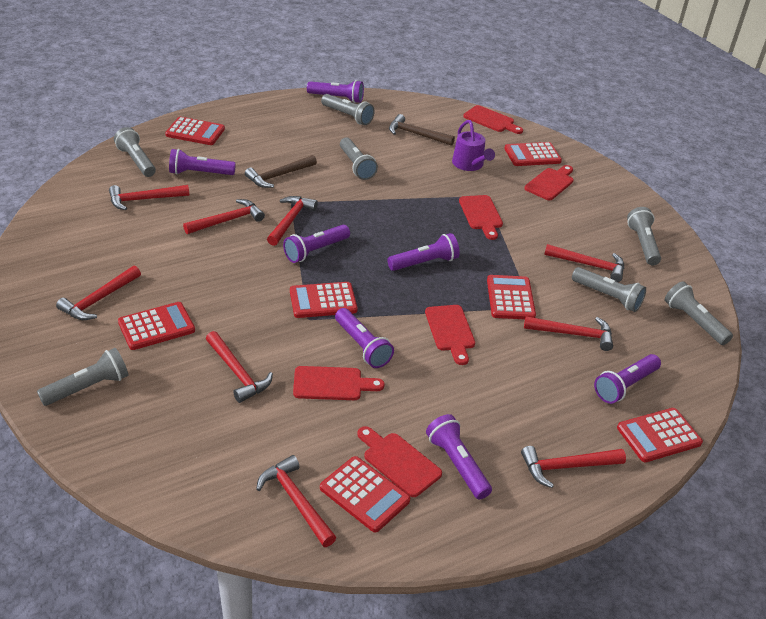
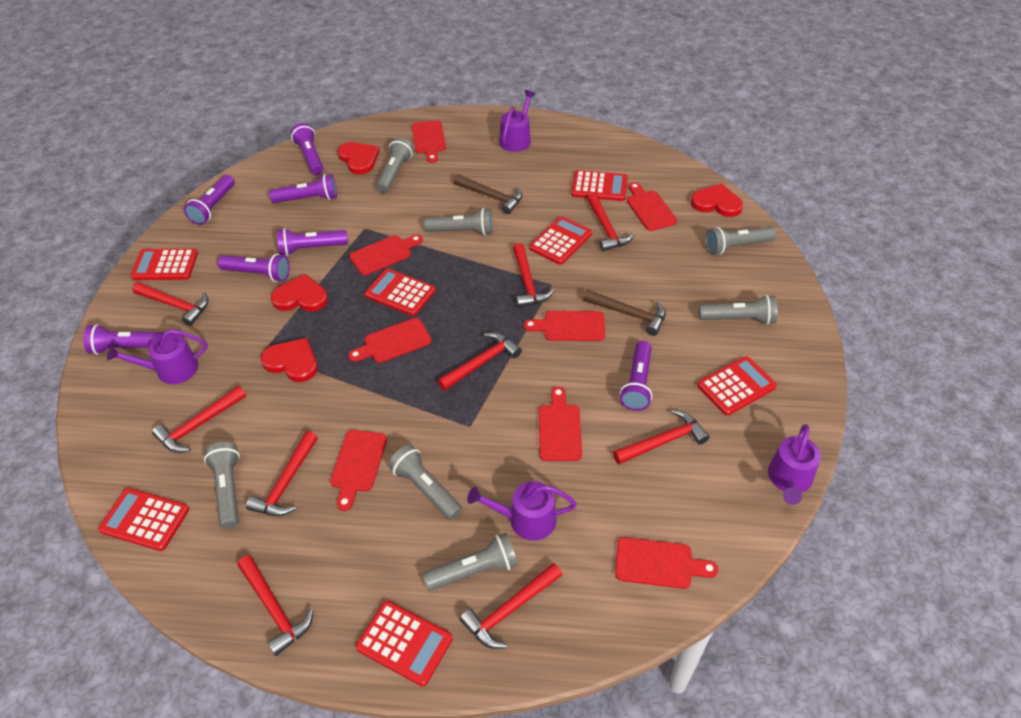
purple watering can: 1 -> 4
red cutting board: 6 -> 8
red heart: 0 -> 4

